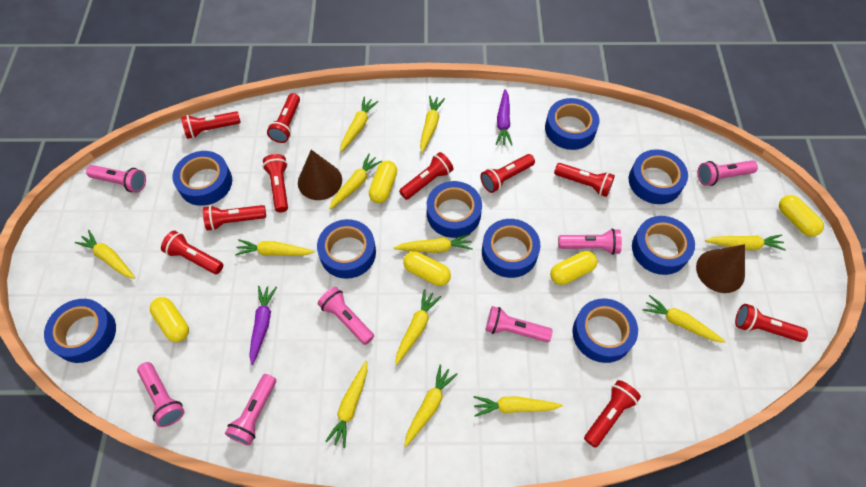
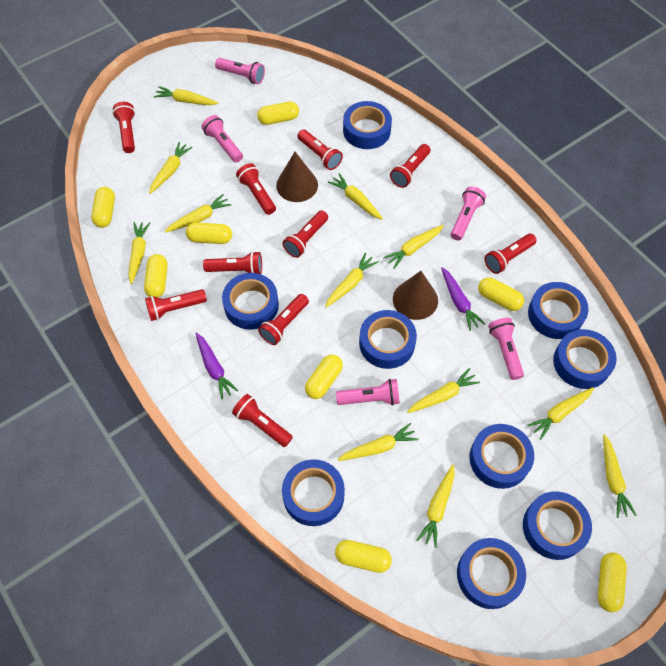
pink flashlight: 7 -> 5
yellow capsule: 5 -> 8

